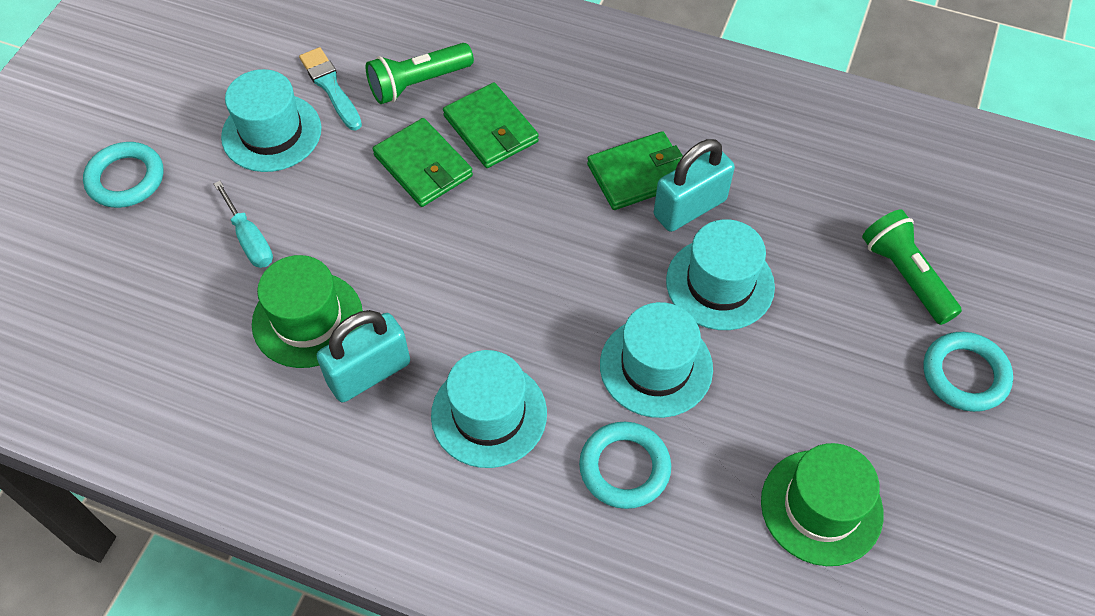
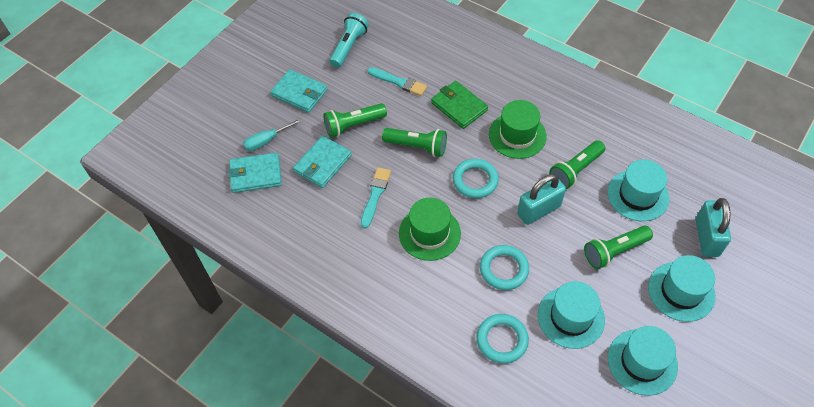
green flashlight: 2 -> 4
green wallet: 3 -> 1
turquoise brush: 1 -> 2
turquoise flashlight: 0 -> 1
turquoise wallet: 0 -> 3

